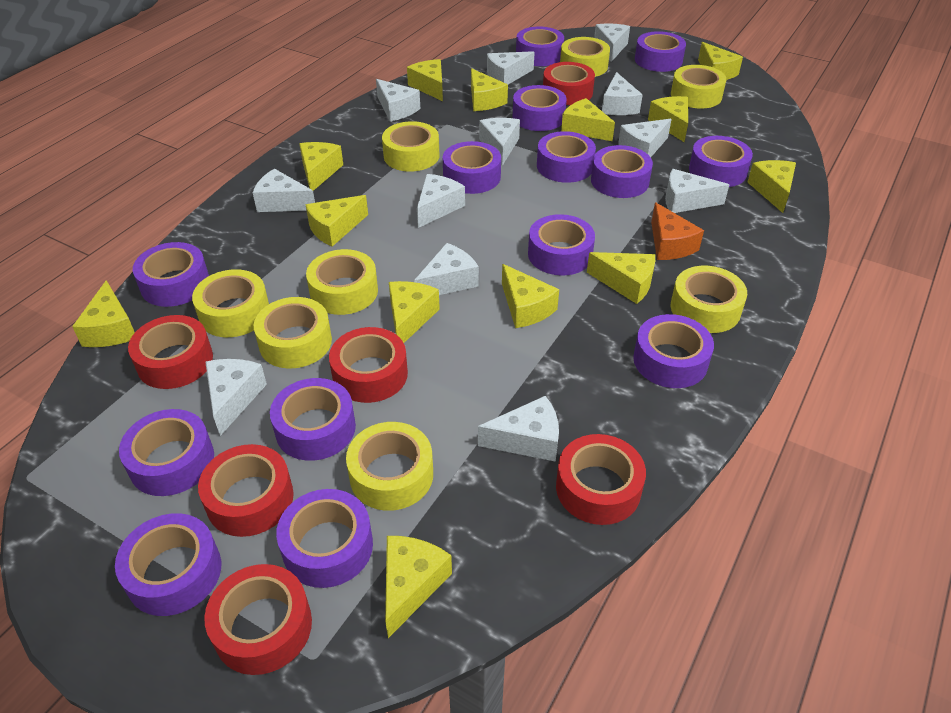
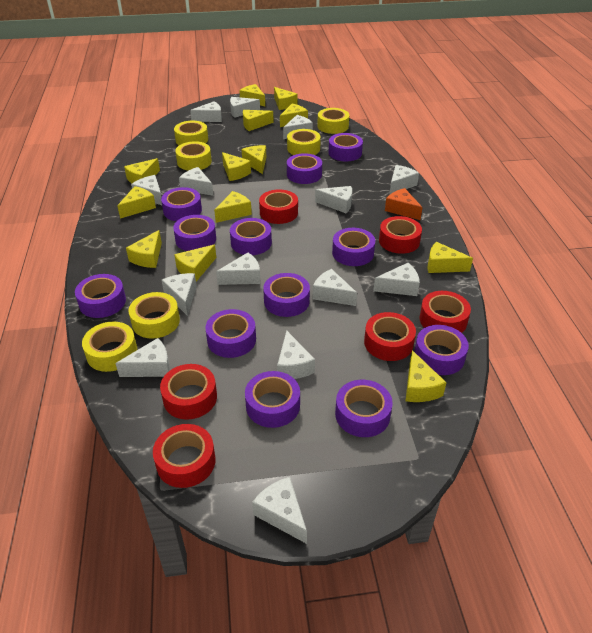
purple tape: 14 -> 12
white cheese: 12 -> 14
yellow tape: 8 -> 6

